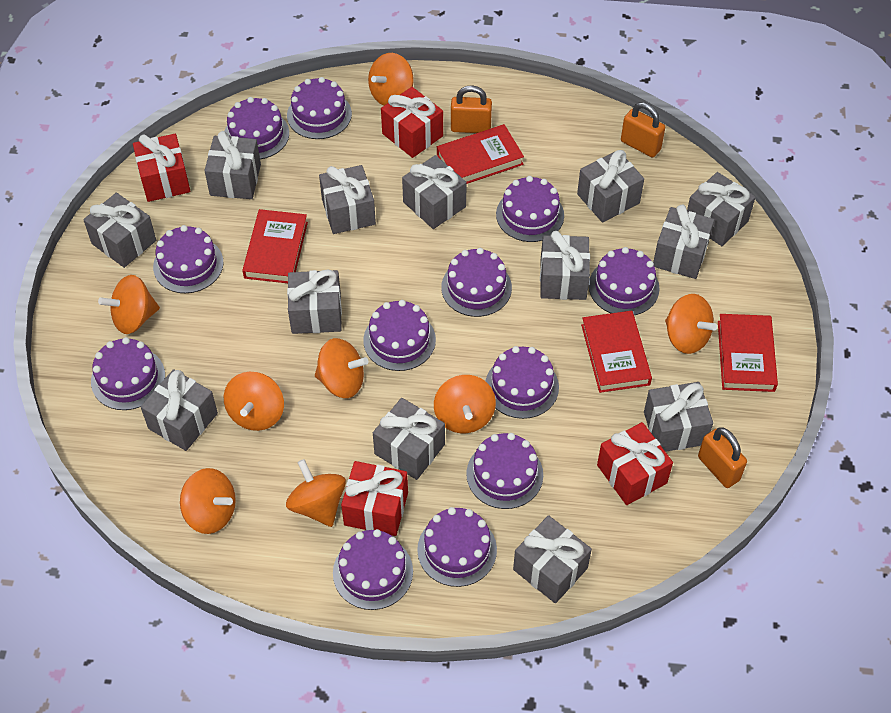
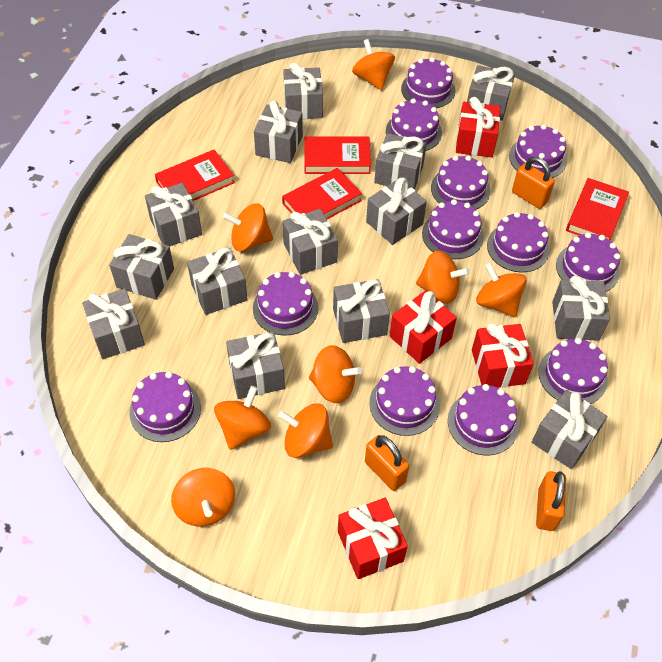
grey gift: 13 -> 14

